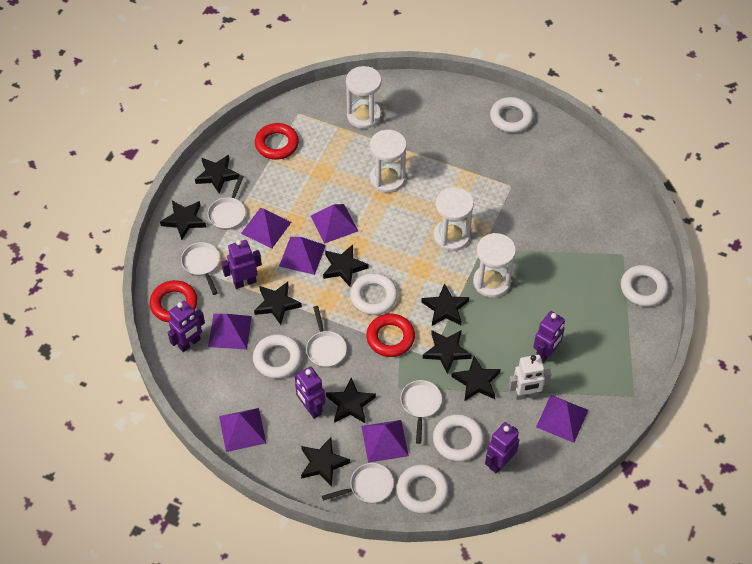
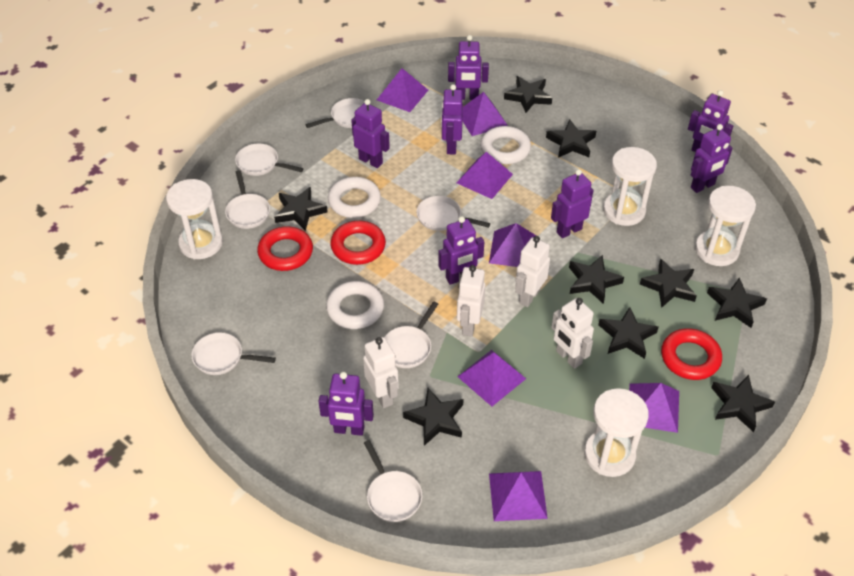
purple robot: 5 -> 8
white pan: 5 -> 7
white ring: 6 -> 3
white robot: 1 -> 4

